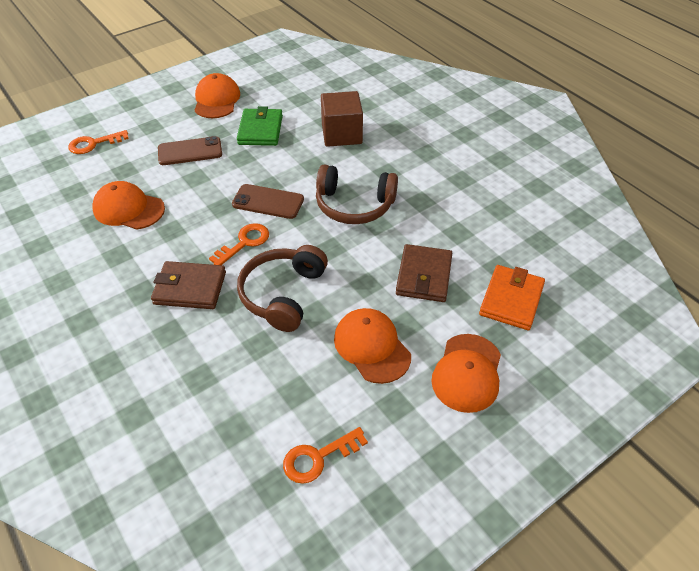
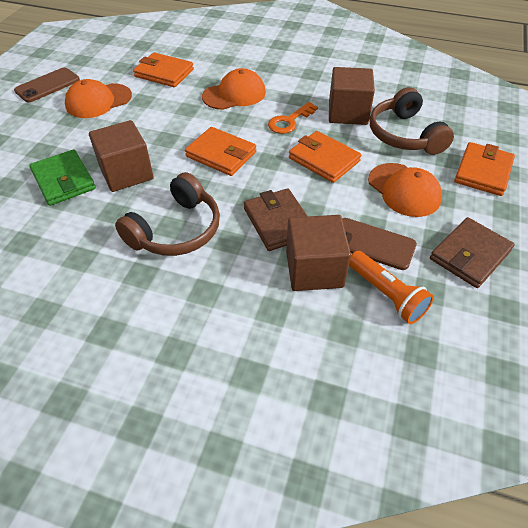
brown cube: 1 -> 3
orange cap: 4 -> 3
orange flashlight: 0 -> 1
orange key: 3 -> 1
orange wallet: 1 -> 4

